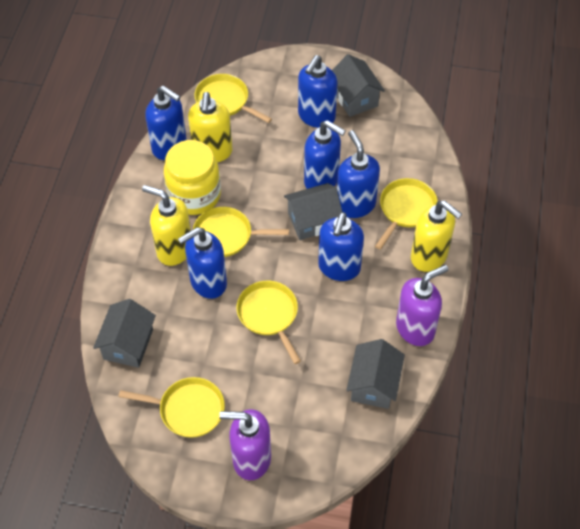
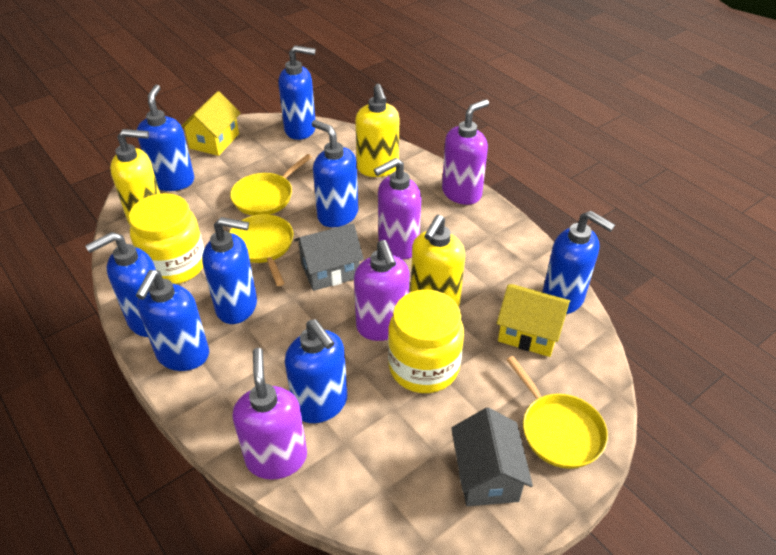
blue soap dispenser: 6 -> 8
grey house: 4 -> 2
purple soap dispenser: 2 -> 4
yellow house: 0 -> 2
yellow jar: 1 -> 2
yellow pan: 5 -> 3

